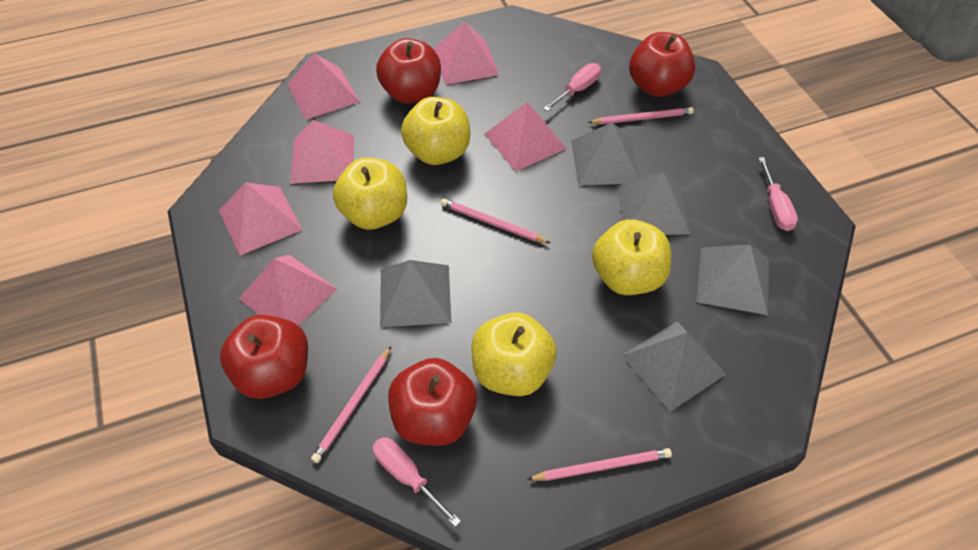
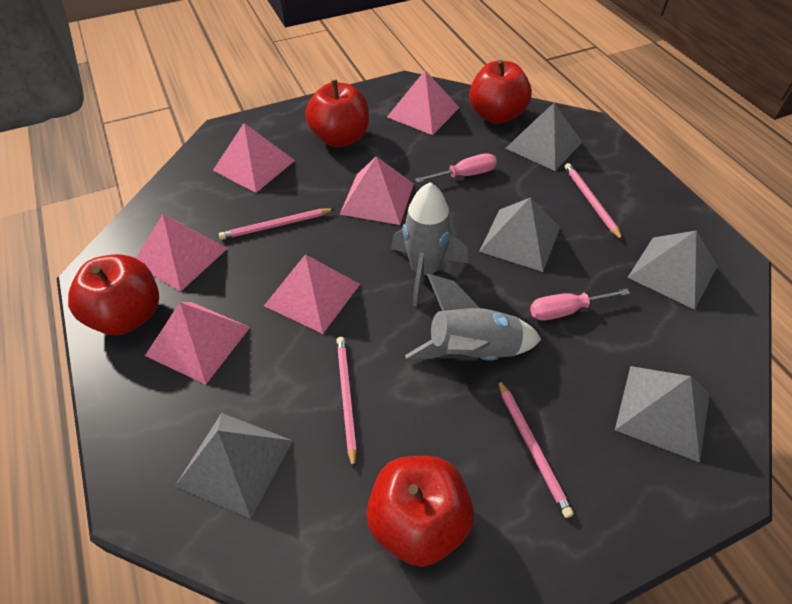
grey rocket: 0 -> 2
pink screwdriver: 3 -> 2
yellow apple: 4 -> 0

